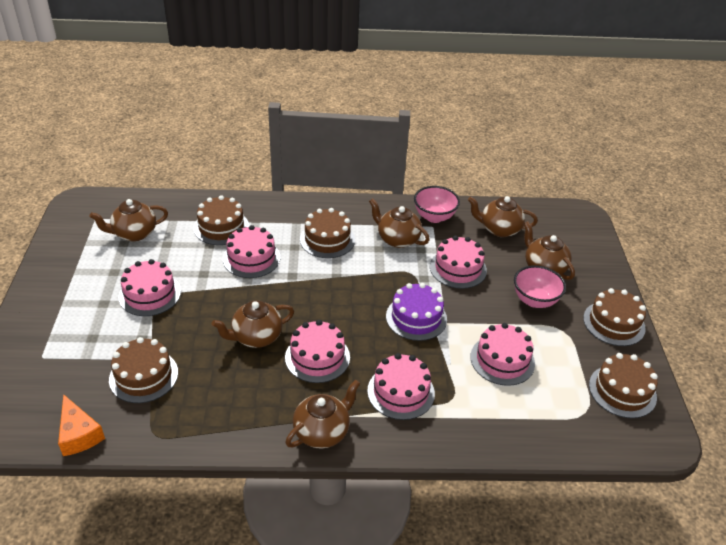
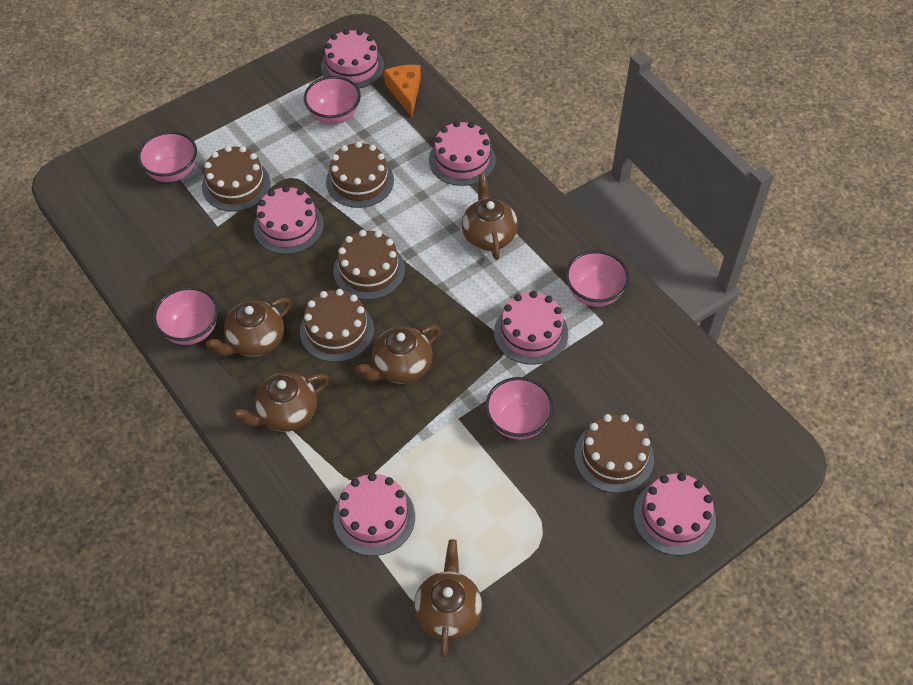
brown teapot: 6 -> 5
pink bowl: 2 -> 5
purple cake: 1 -> 0

